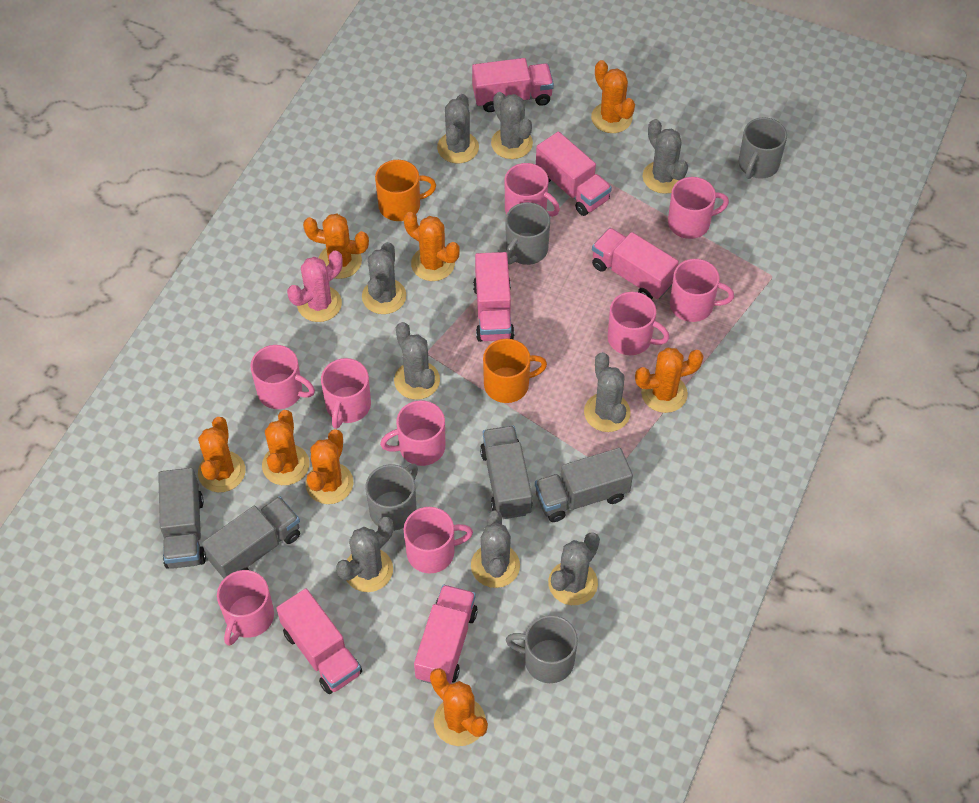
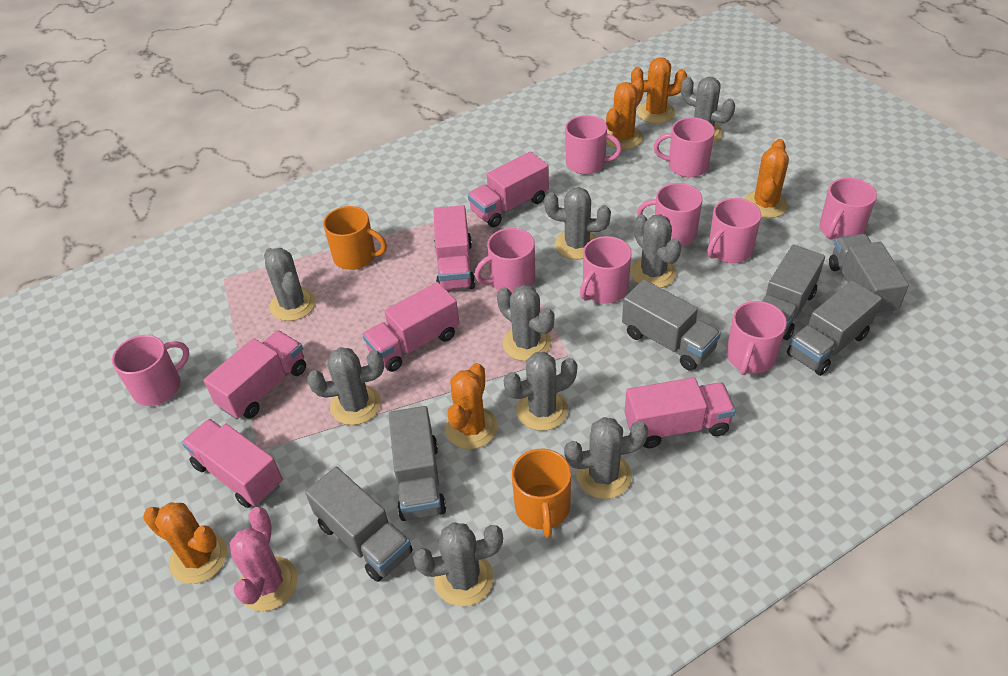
grey mug: 4 -> 0
grey truck: 4 -> 6
orange cactus: 8 -> 5

